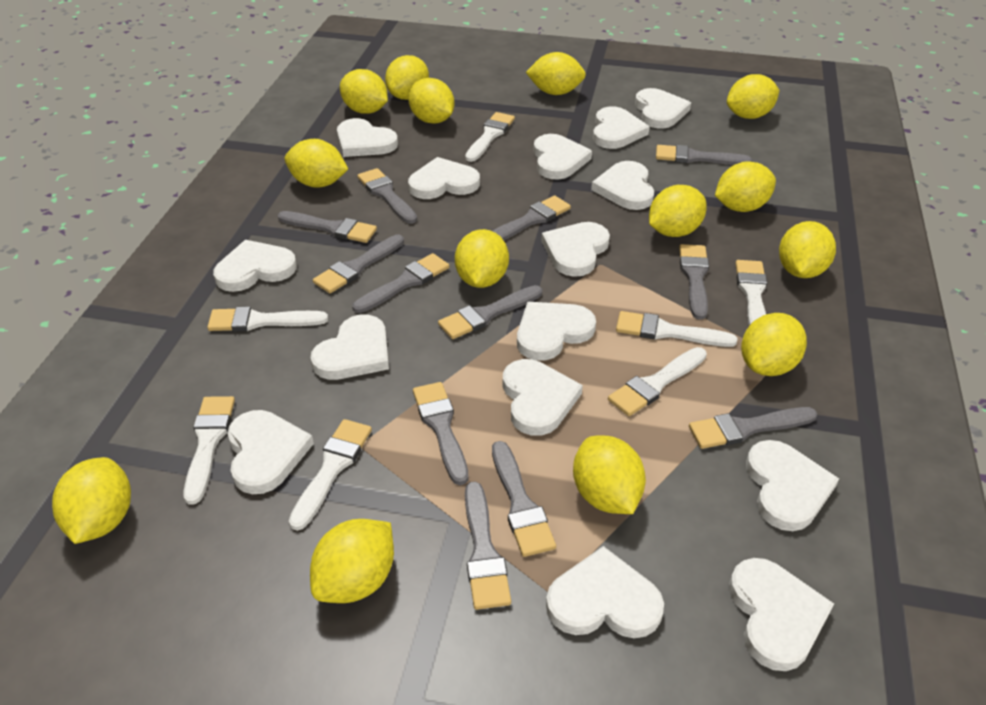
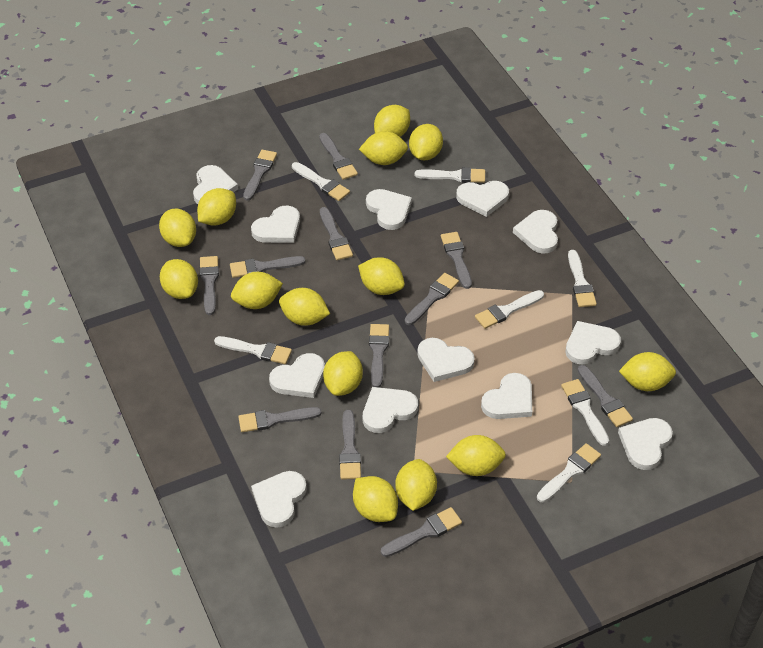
white heart: 15 -> 12

